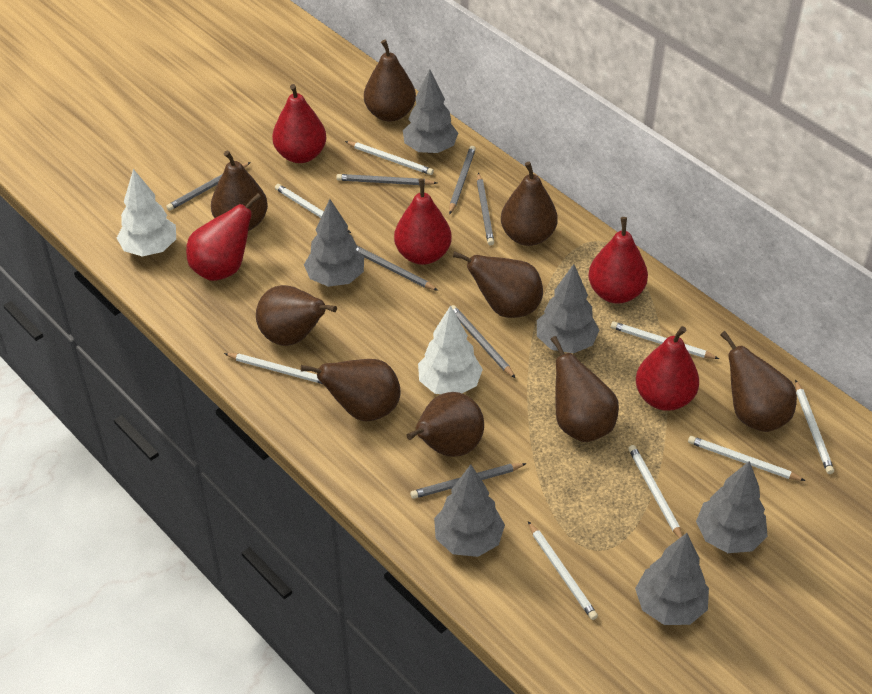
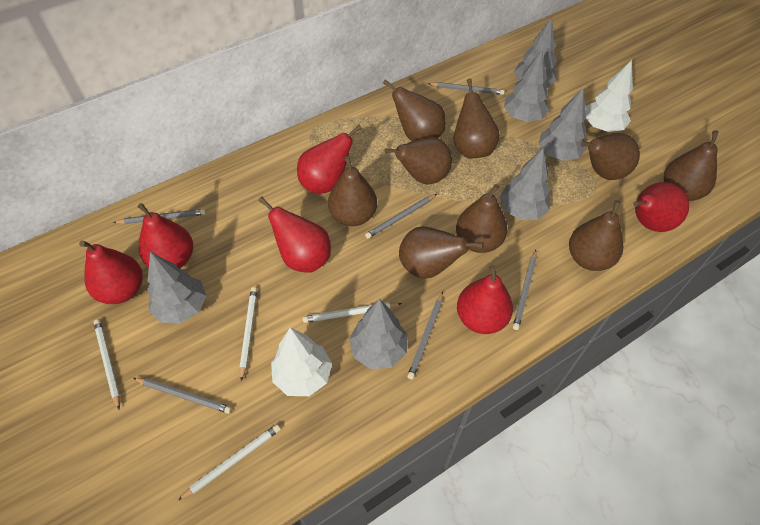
grey pencil: 7 -> 6
red pear: 5 -> 6
white pencil: 8 -> 4

